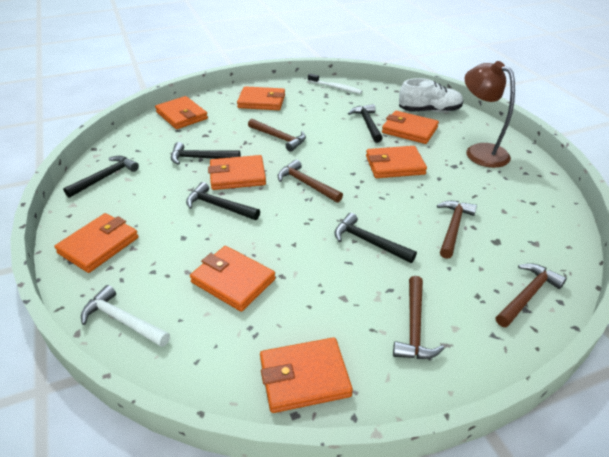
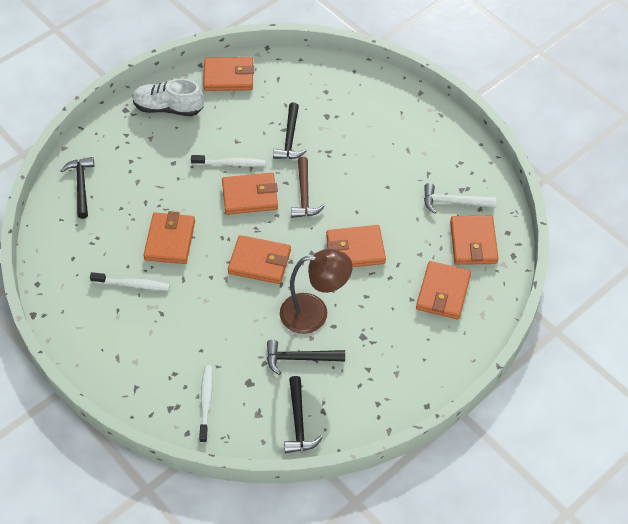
black hammer: 5 -> 4
brown hammer: 5 -> 1
orange wallet: 8 -> 7
white toothbrush: 1 -> 3

